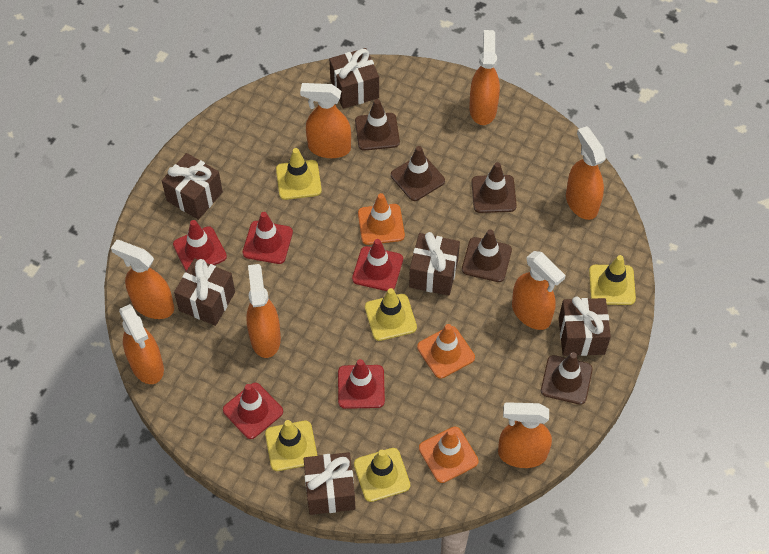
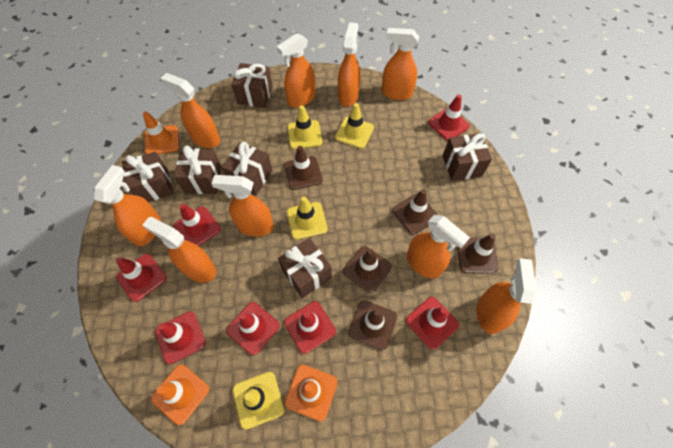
orange spray bottle: 8 -> 9
red traffic cone: 5 -> 7
yellow traffic cone: 5 -> 4

